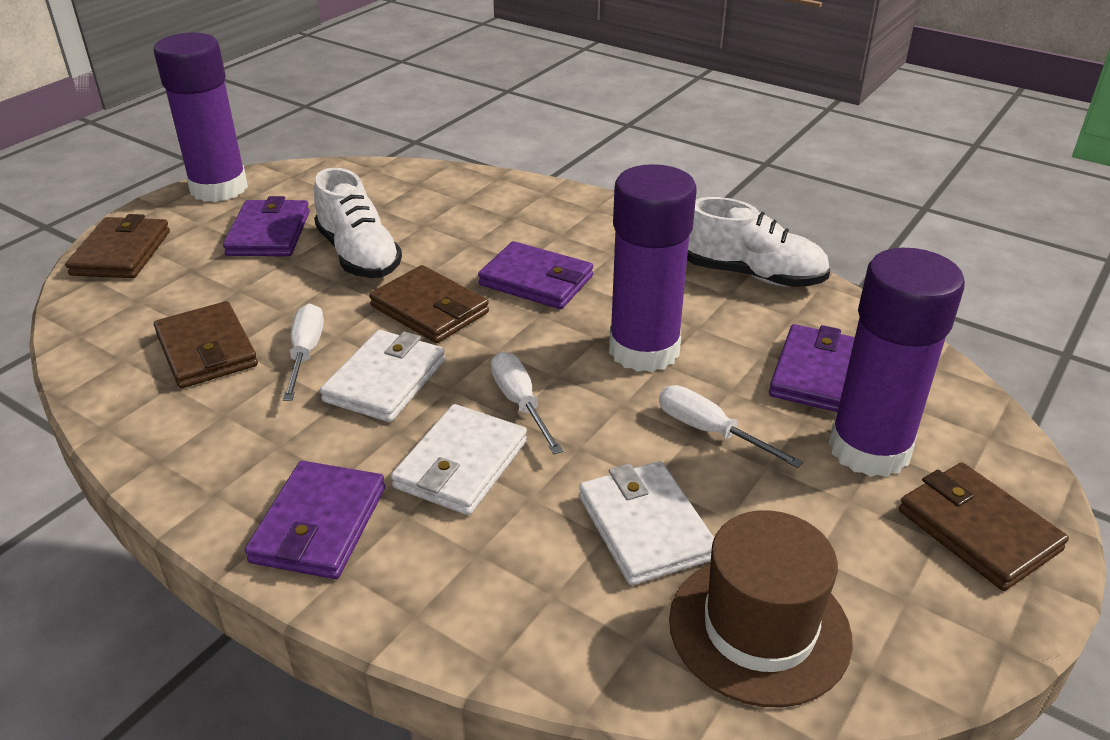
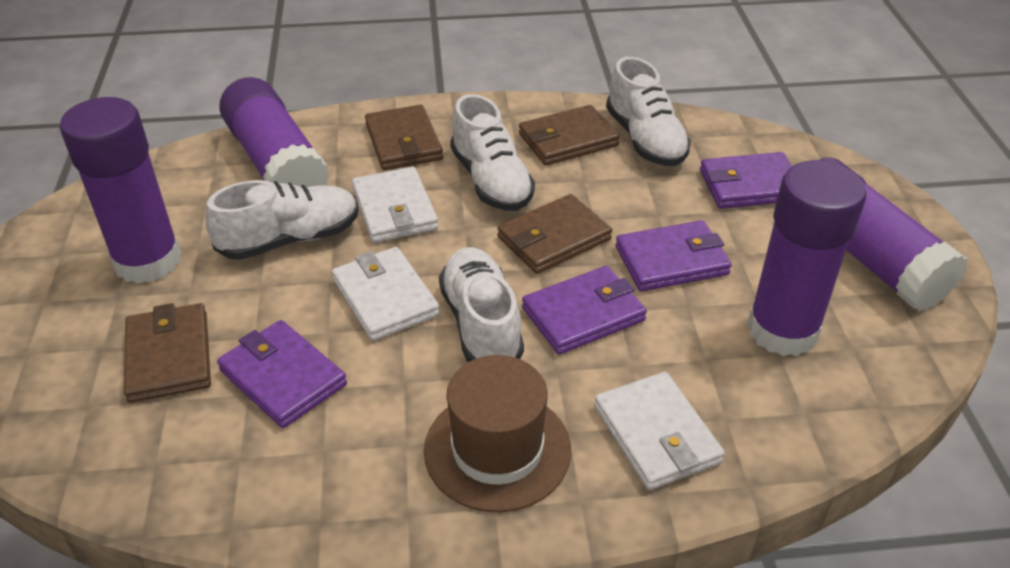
purple glue stick: 3 -> 4
white screwdriver: 3 -> 0
white shoe: 2 -> 4

